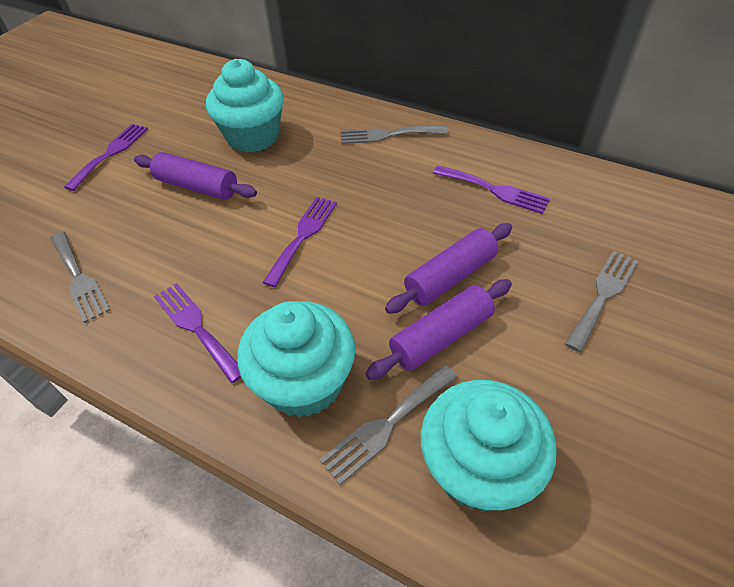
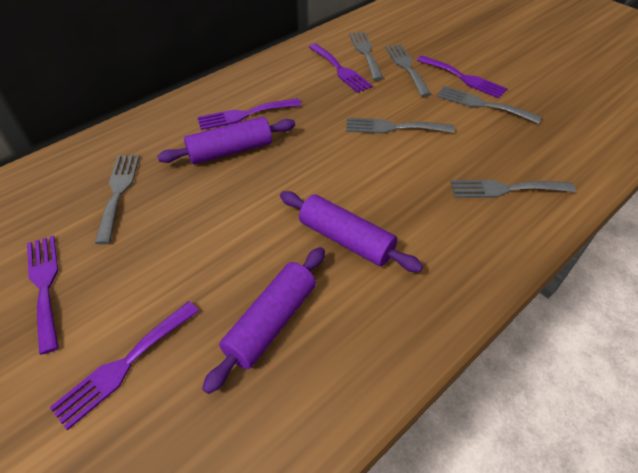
grey fork: 4 -> 6
purple fork: 4 -> 5
turquoise cupcake: 3 -> 0

